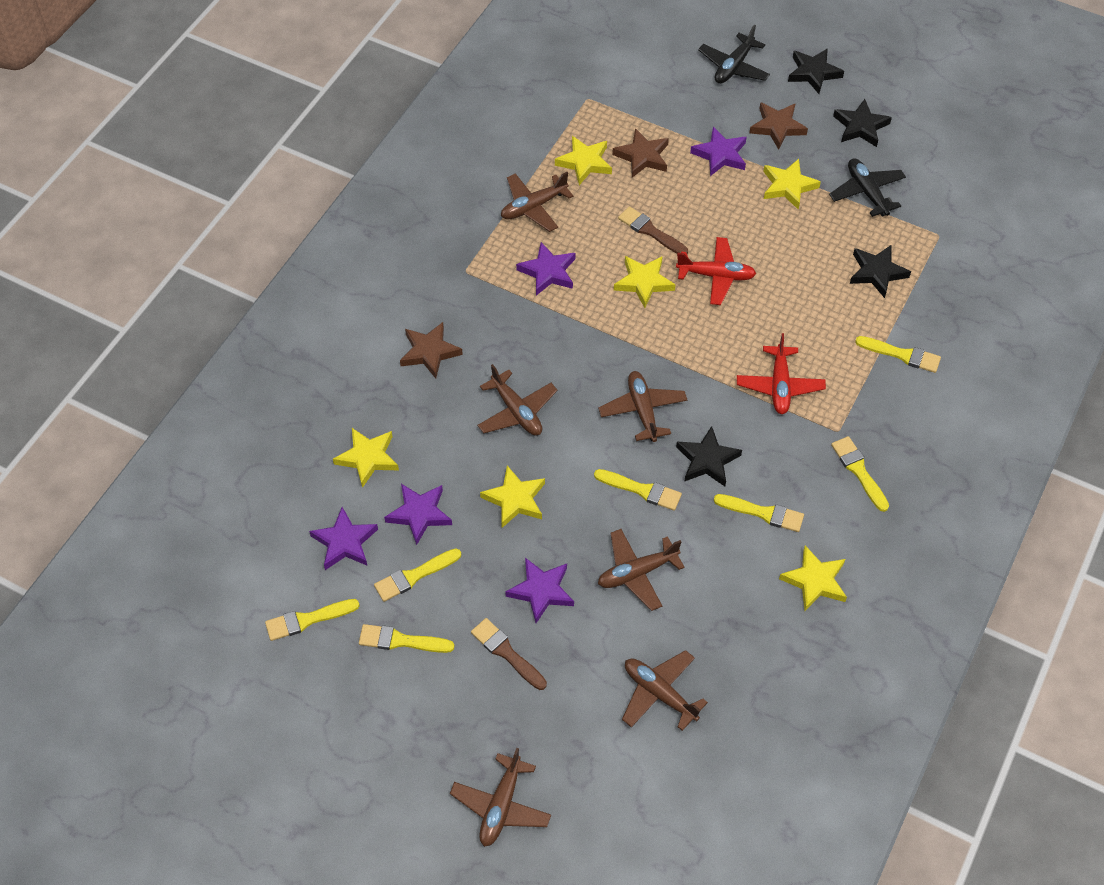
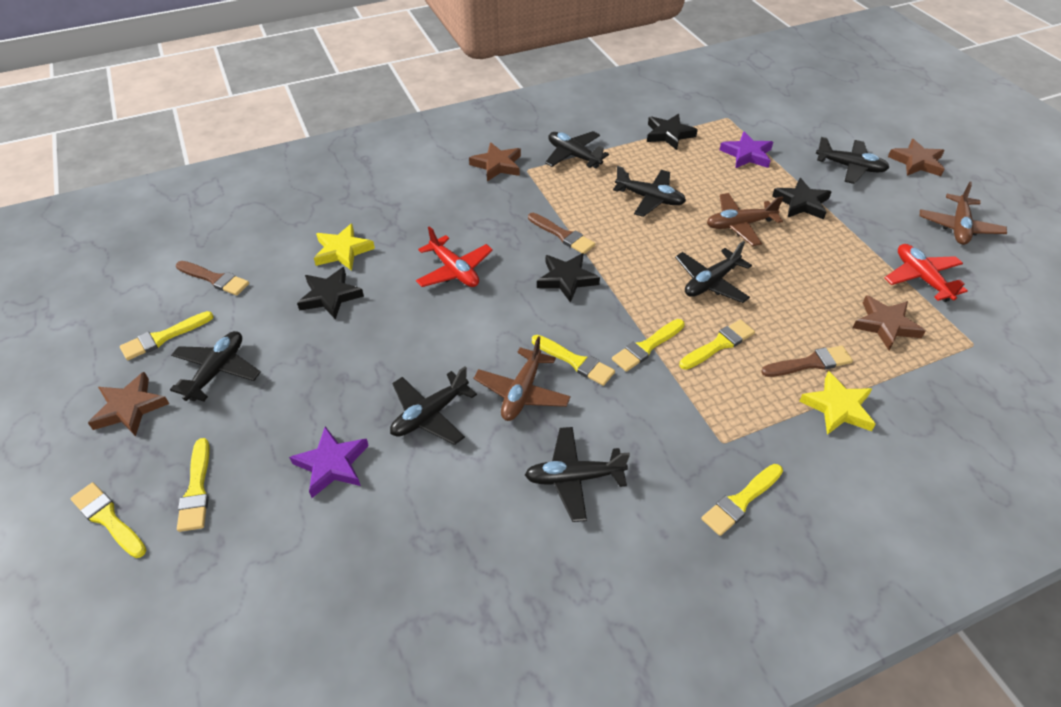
black plane: 2 -> 7
brown brush: 2 -> 3
brown plane: 6 -> 3
brown star: 3 -> 4
purple star: 5 -> 2
yellow star: 6 -> 2

